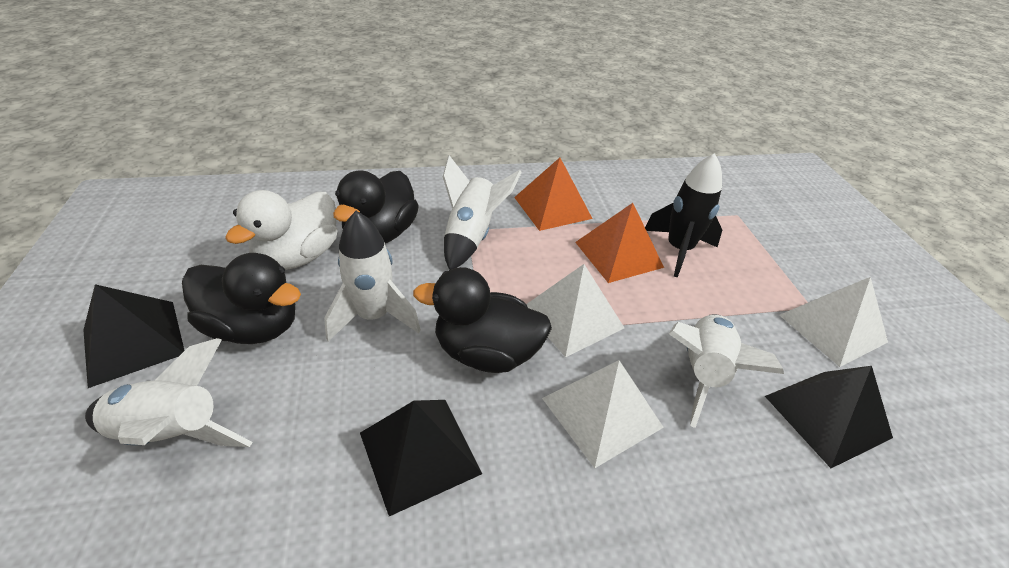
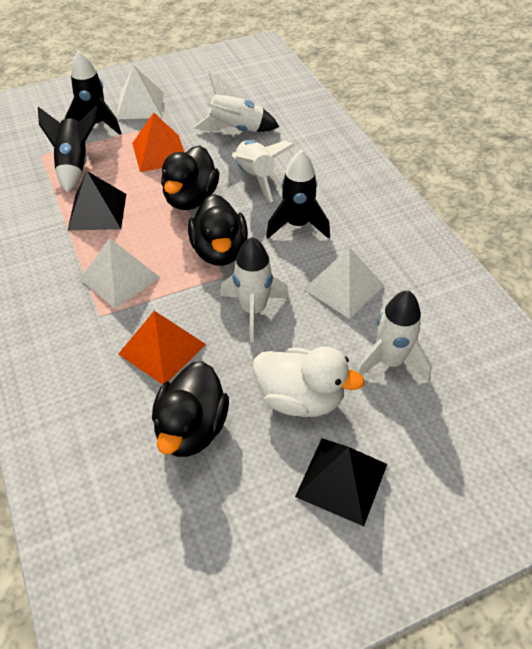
black pyramid: 3 -> 2
black rocket: 1 -> 3

